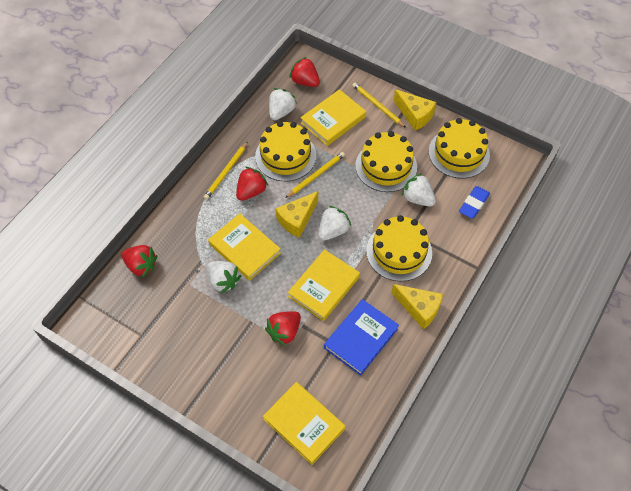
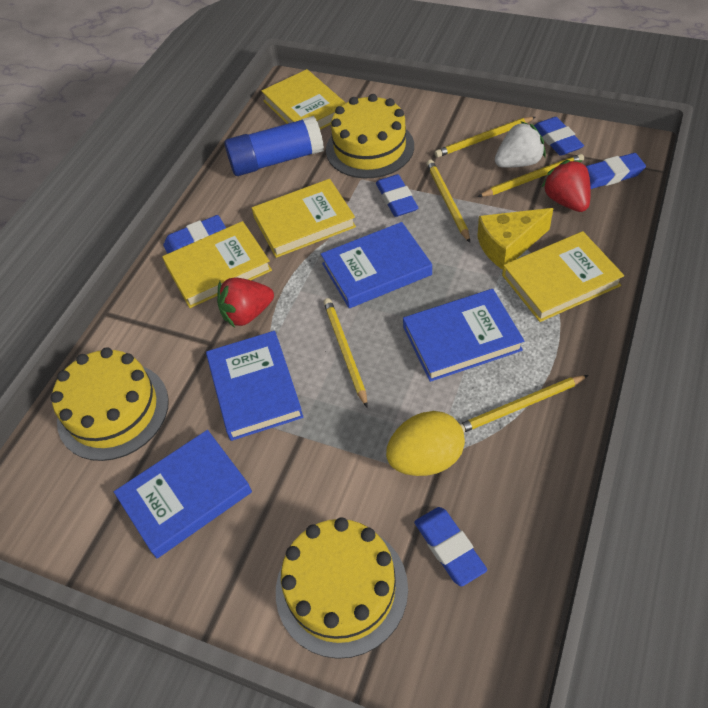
blue book: 1 -> 4
blue eraser: 1 -> 5
blue glue stick: 0 -> 1
red strawberry: 4 -> 2
white strawberry: 4 -> 1
yellow cake: 4 -> 3
yellow cheese: 3 -> 1
yellow egg: 0 -> 1
yellow pencil: 3 -> 5

